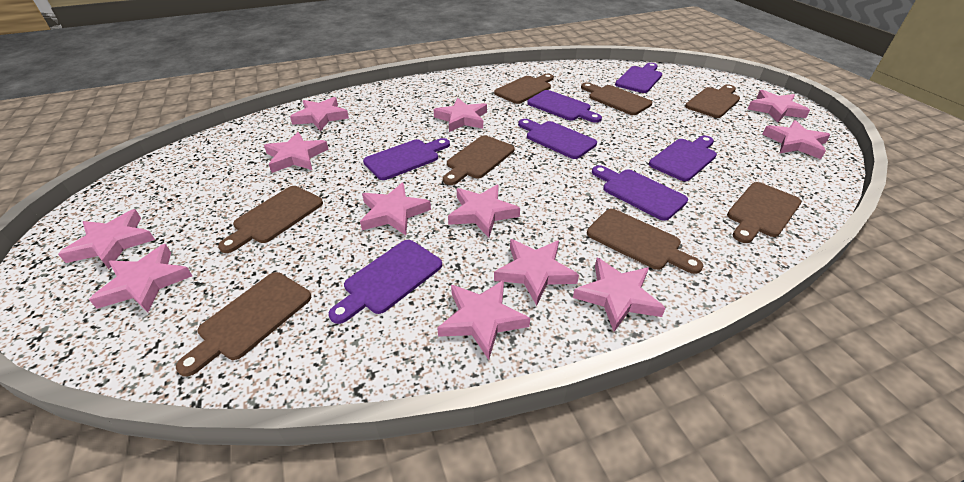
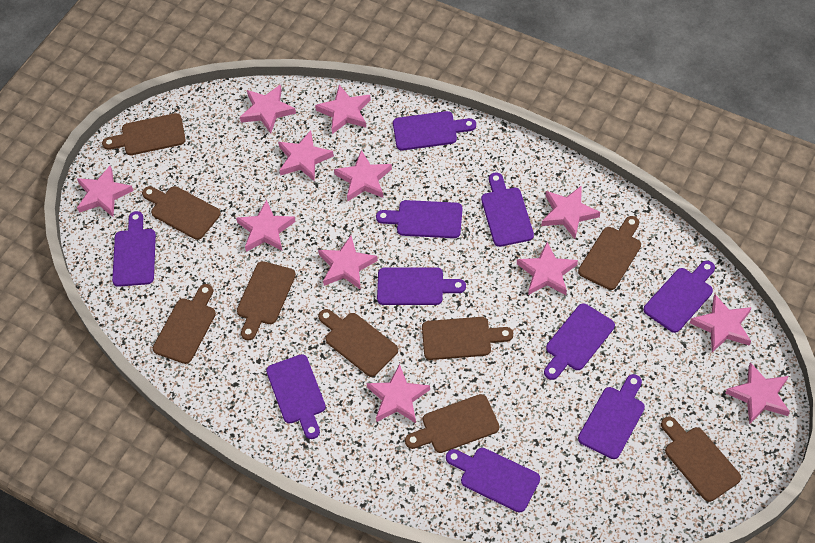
brown cutting board: 8 -> 9
purple cutting board: 7 -> 10

